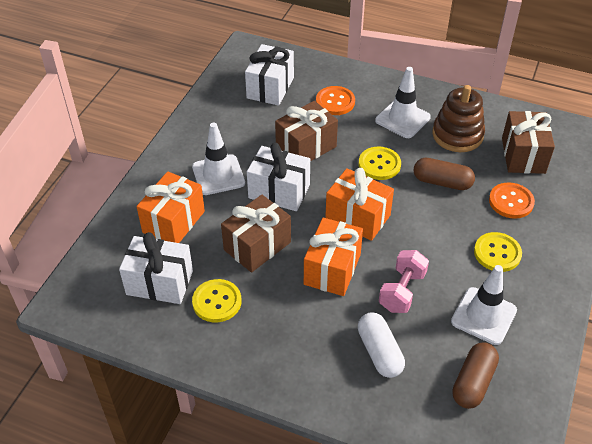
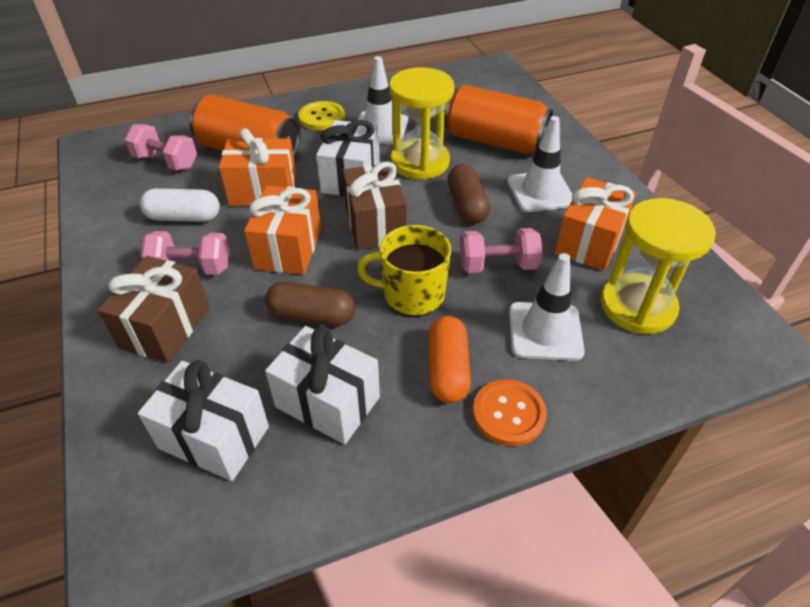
brown gift: 3 -> 2
brown stacking toy: 1 -> 0
orange button: 2 -> 1
orange can: 0 -> 2
orange capsule: 0 -> 1
pink dumbbell: 1 -> 3
yellow button: 3 -> 1
yellow hourglass: 0 -> 2
yellow mug: 0 -> 1

